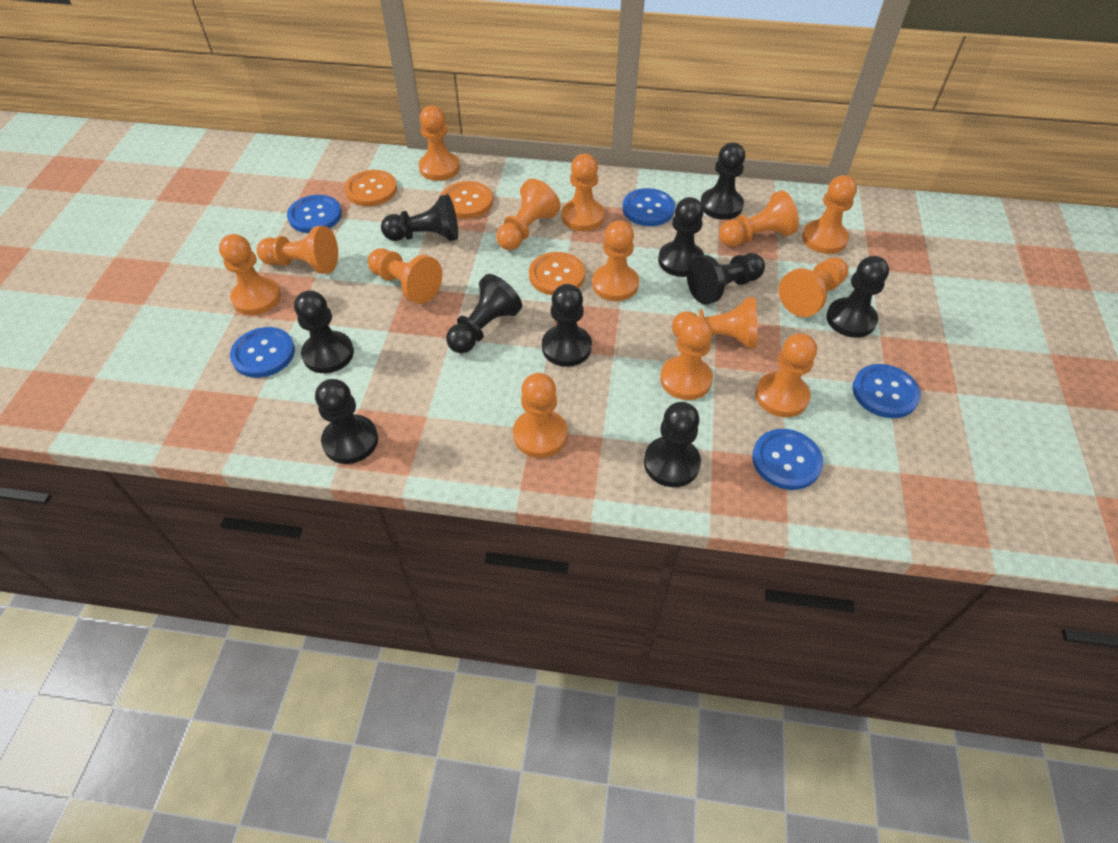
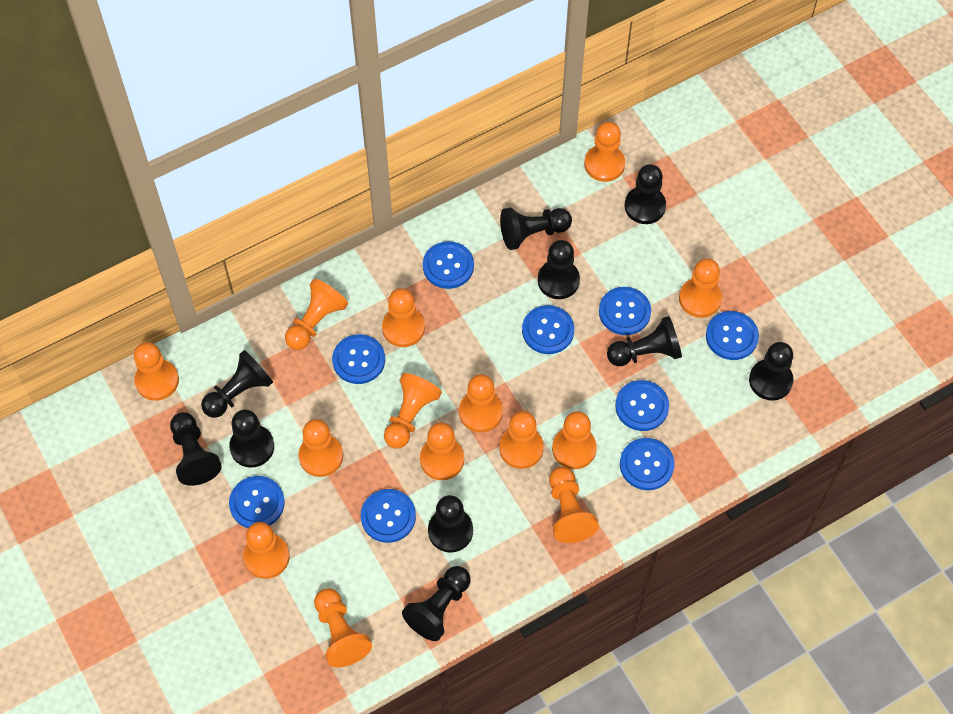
blue button: 5 -> 9
orange button: 3 -> 0

